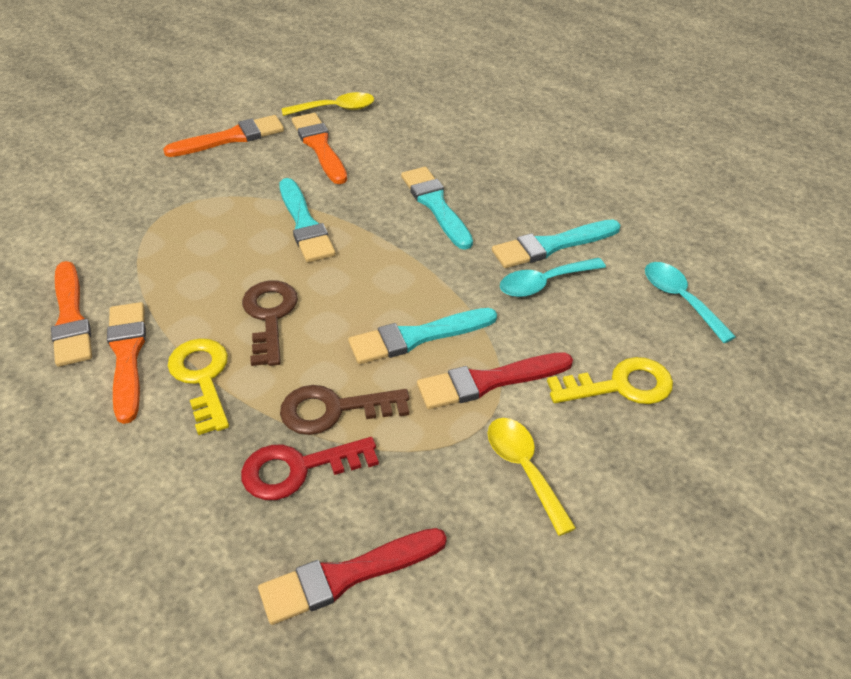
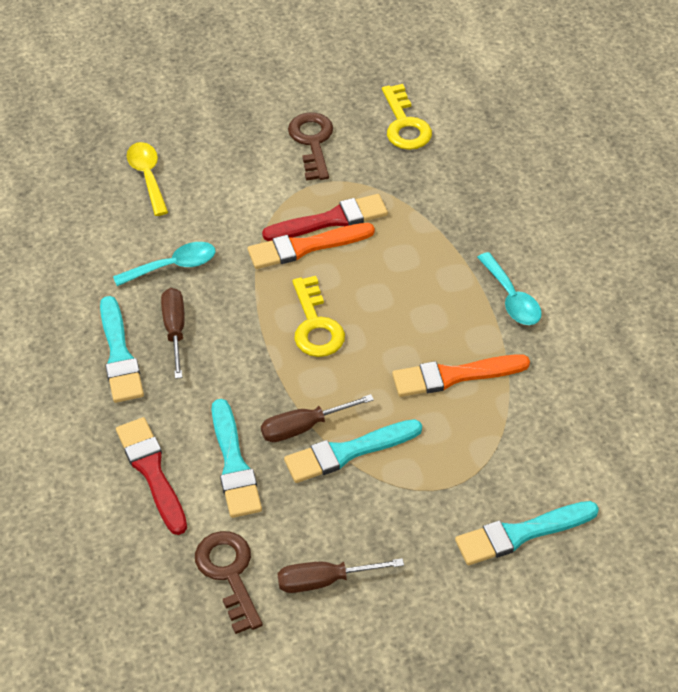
brown screwdriver: 0 -> 3
orange brush: 4 -> 2
red key: 1 -> 0
yellow spoon: 2 -> 1

